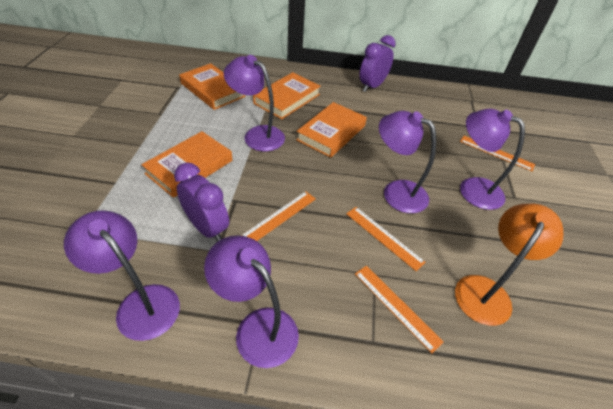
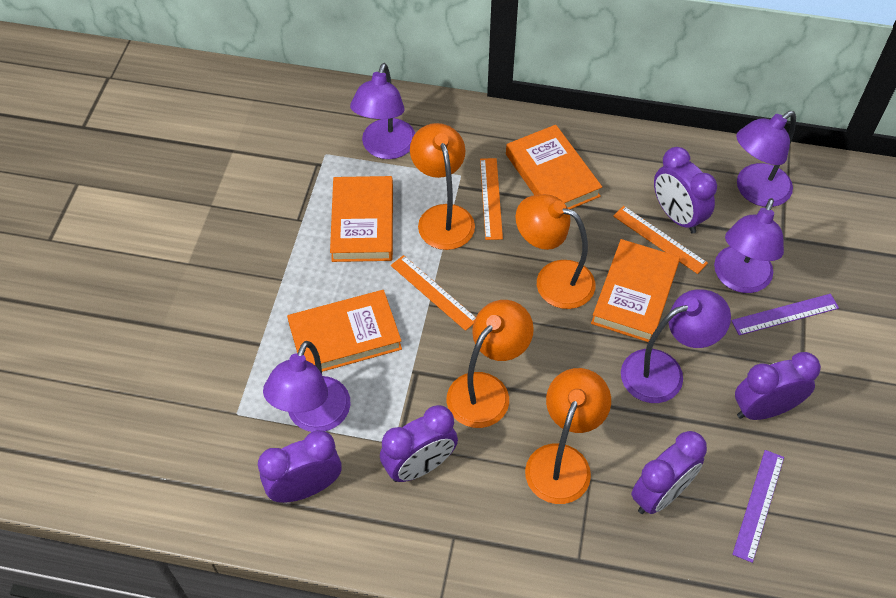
orange lamp: 1 -> 4
orange ruler: 4 -> 3
purple clock: 2 -> 5
purple ruler: 0 -> 2

